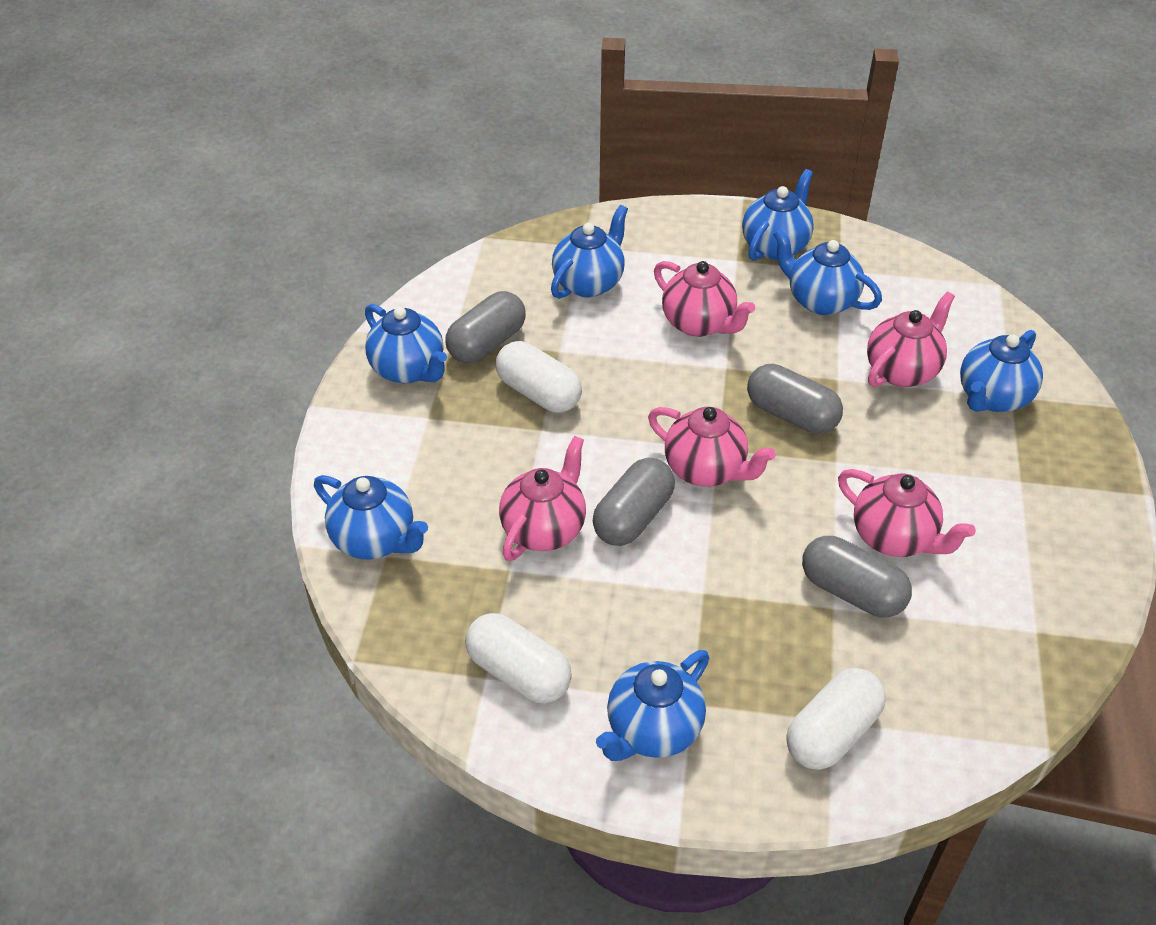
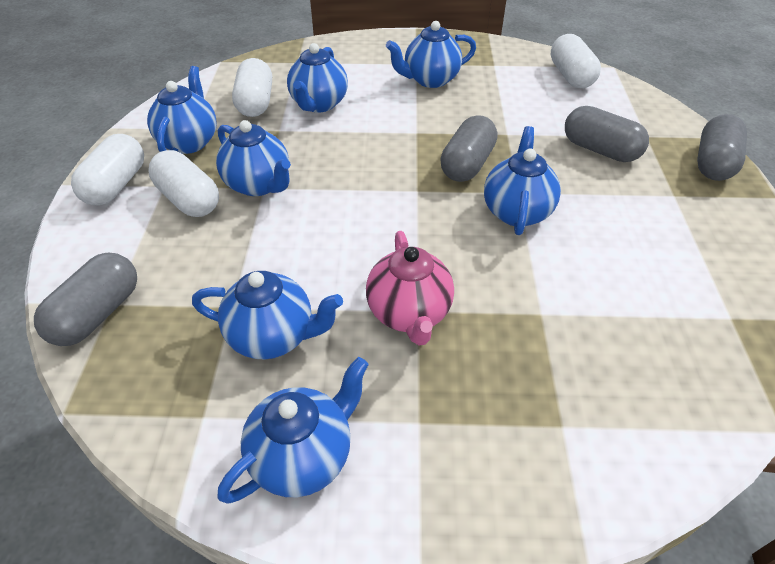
pink teapot: 5 -> 1
white capsule: 3 -> 4

